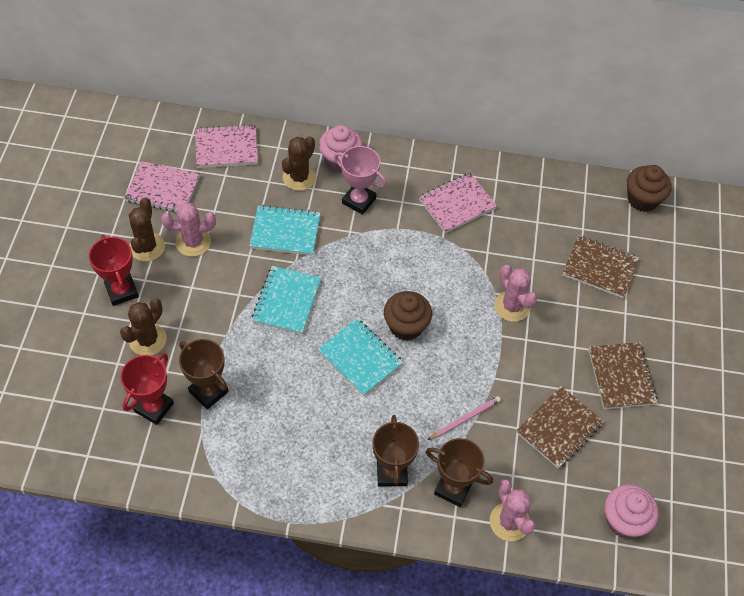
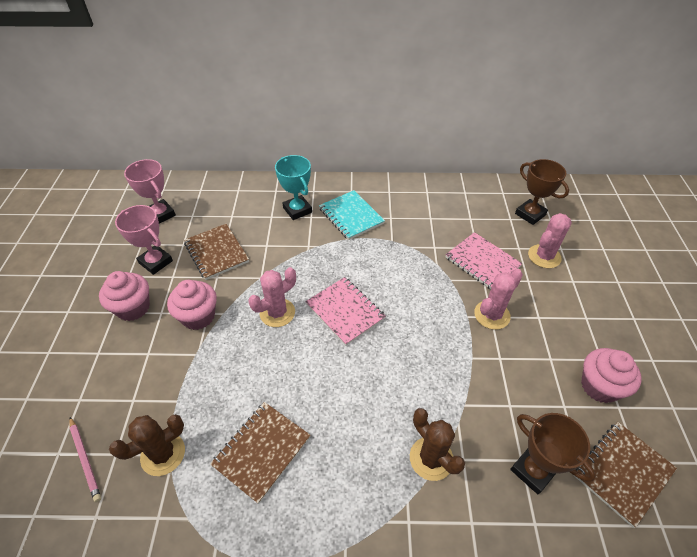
brown cactus: 3 -> 2
brown cupcake: 2 -> 0
brown trophy: 3 -> 2
pink cupcake: 2 -> 3
pink notebook: 3 -> 2
pink trophy: 1 -> 2
red trophy: 2 -> 0
turquoise notebook: 3 -> 1
turquoise trophy: 0 -> 1

